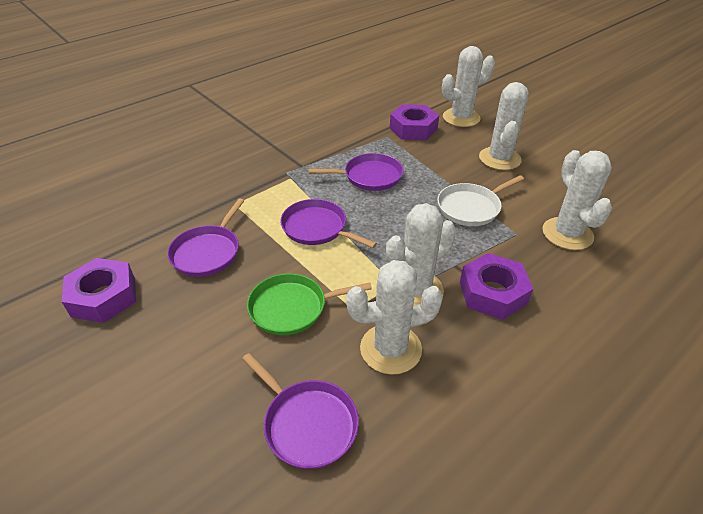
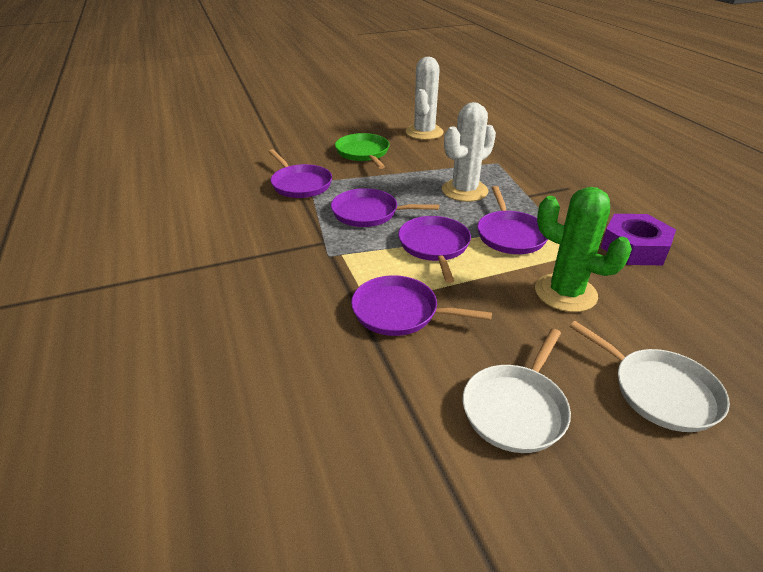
green cactus: 0 -> 1
purple nut: 3 -> 1
purple pan: 4 -> 5
white cactus: 5 -> 2
white pan: 1 -> 2

